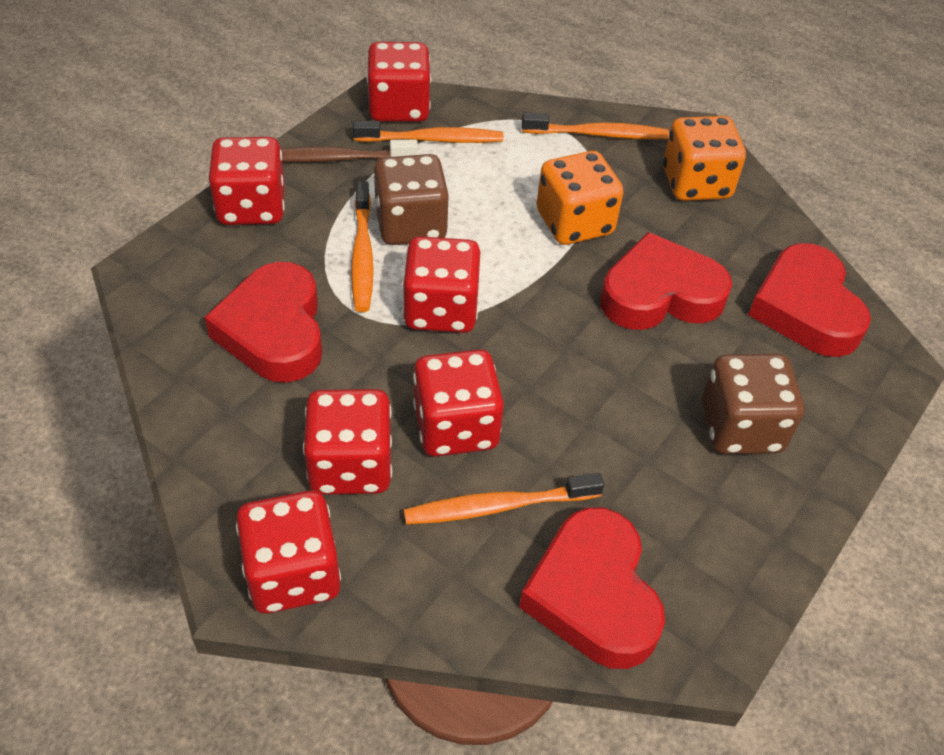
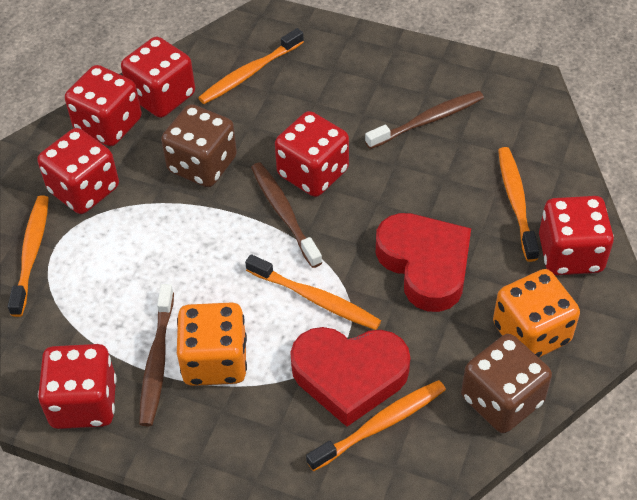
brown toothbrush: 1 -> 3
orange toothbrush: 4 -> 5
red heart: 4 -> 2

